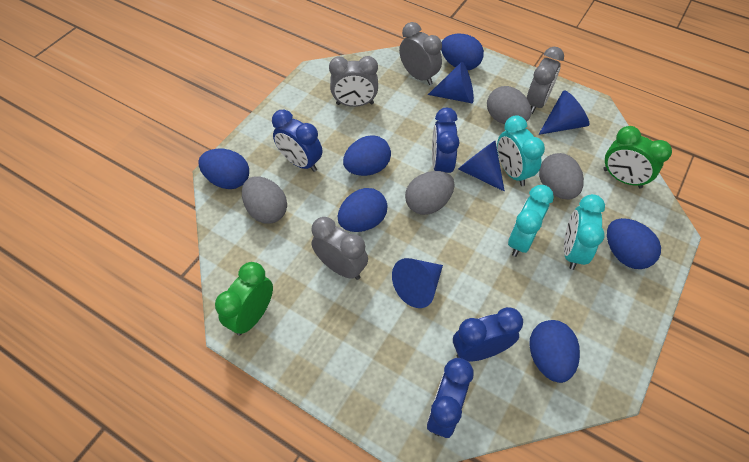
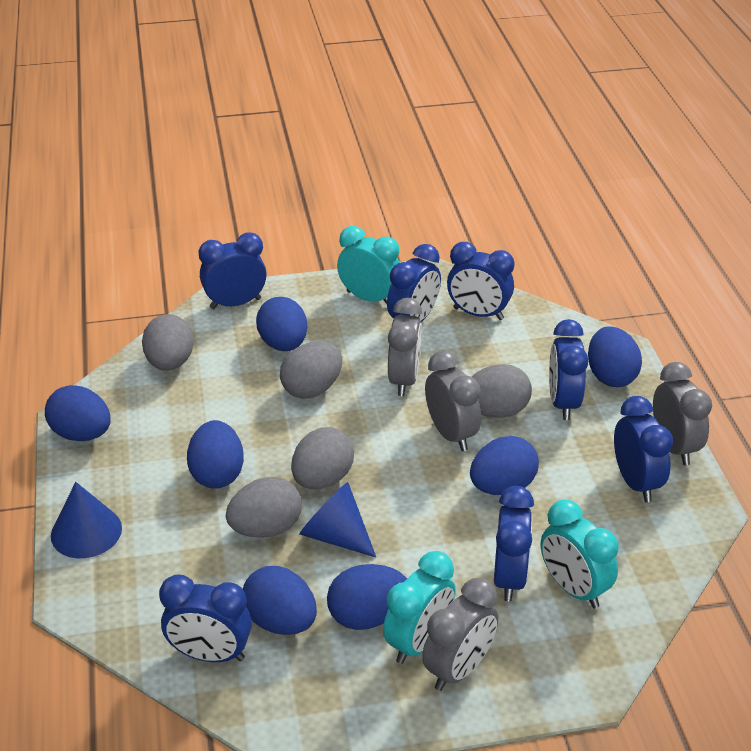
blue clock: 4 -> 7
blue cone: 4 -> 2
blue egg: 6 -> 7
green clock: 2 -> 0
grey egg: 4 -> 5

